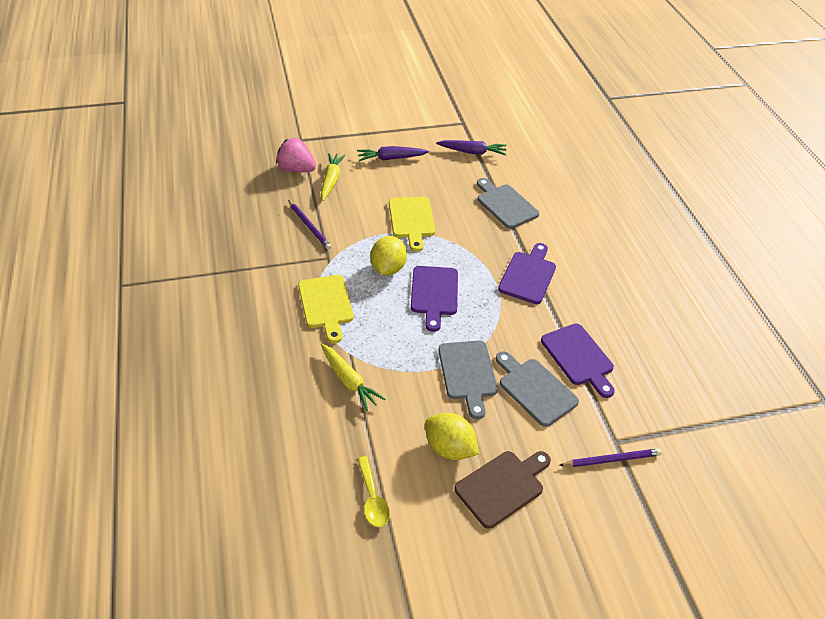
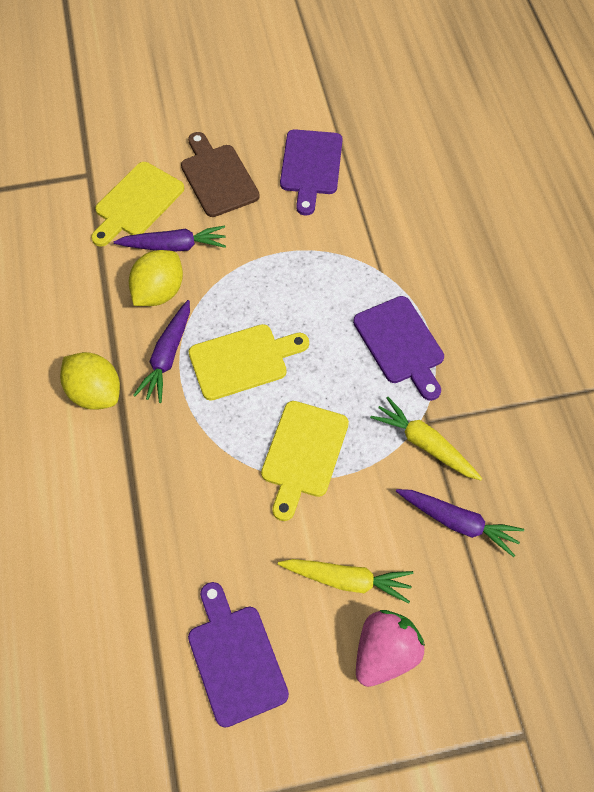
grey cutting board: 3 -> 0
purple carrot: 2 -> 3
purple pencil: 2 -> 0
yellow cutting board: 2 -> 3
yellow spoon: 1 -> 0

